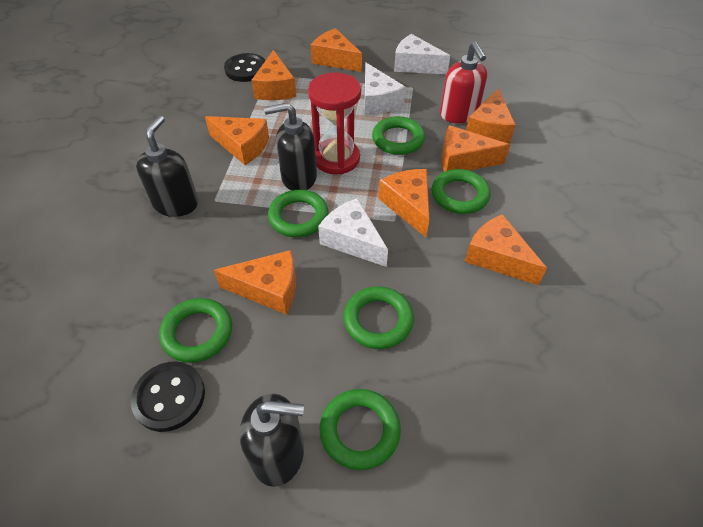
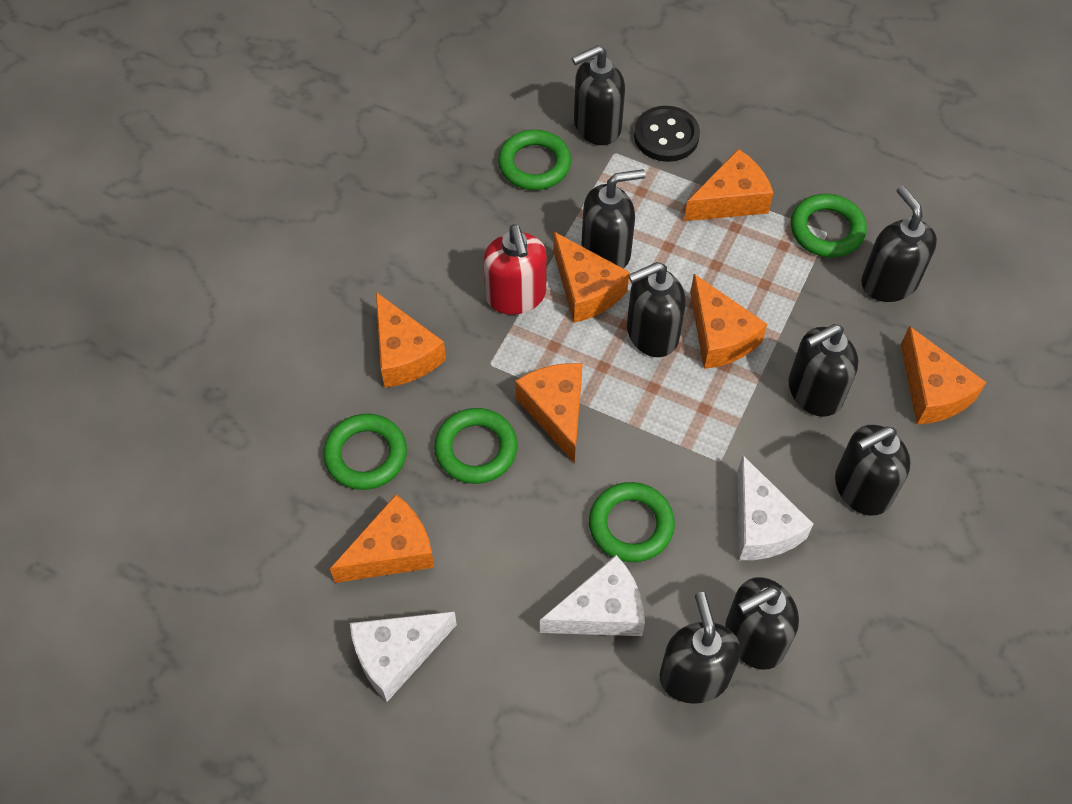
black button: 2 -> 1
black soap dispenser: 3 -> 8
green ring: 6 -> 5
orange cheese: 8 -> 7
red hourglass: 1 -> 0

